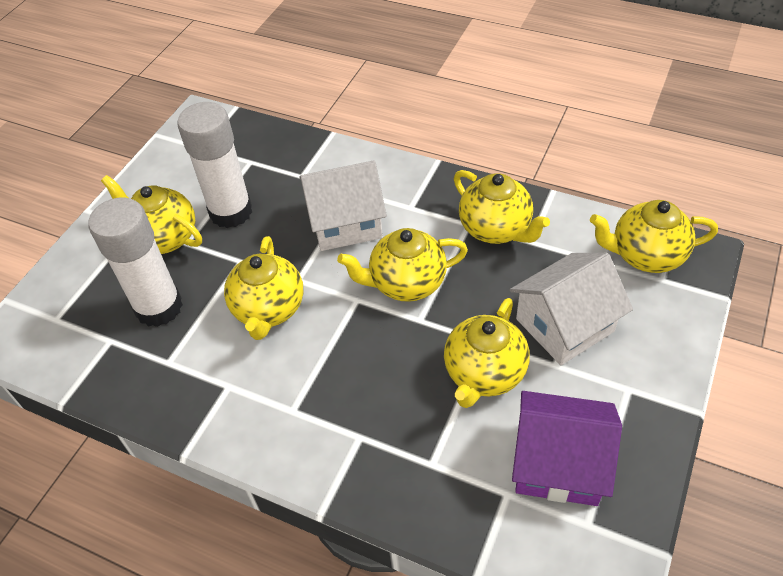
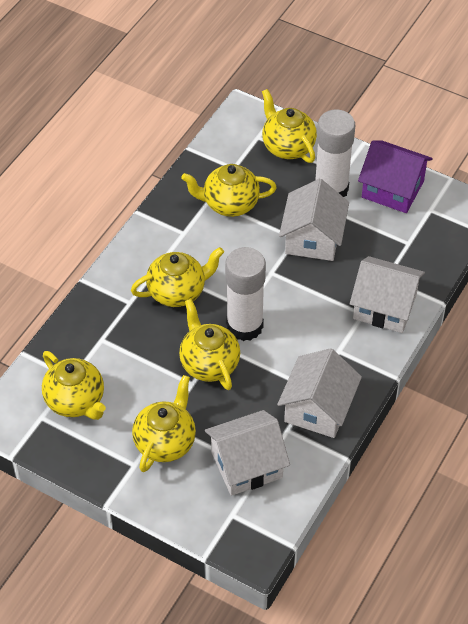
white house: 2 -> 4

